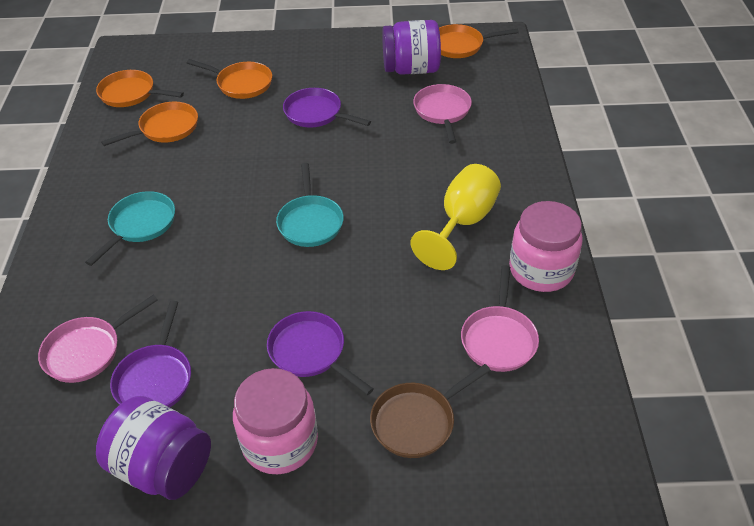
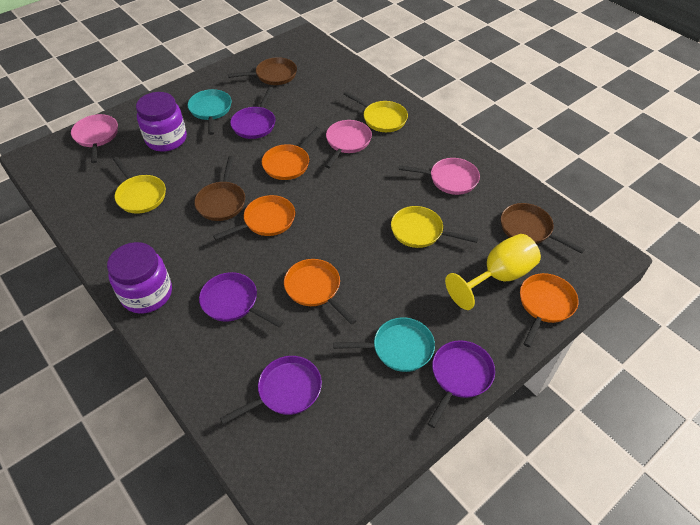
brown pan: 1 -> 3
pink jar: 2 -> 0
purple pan: 3 -> 4
yellow pan: 0 -> 3

